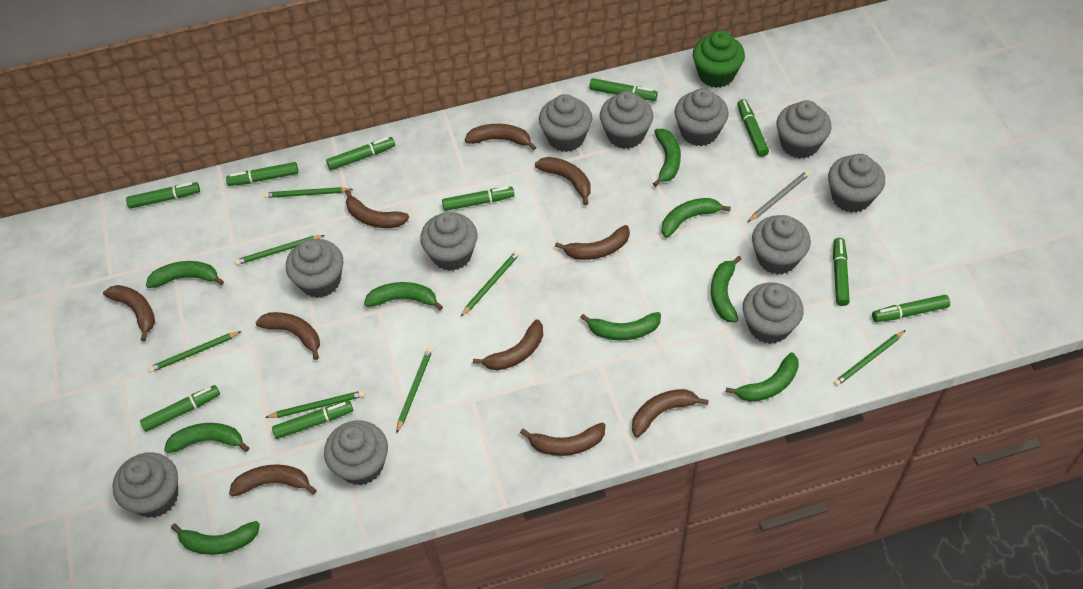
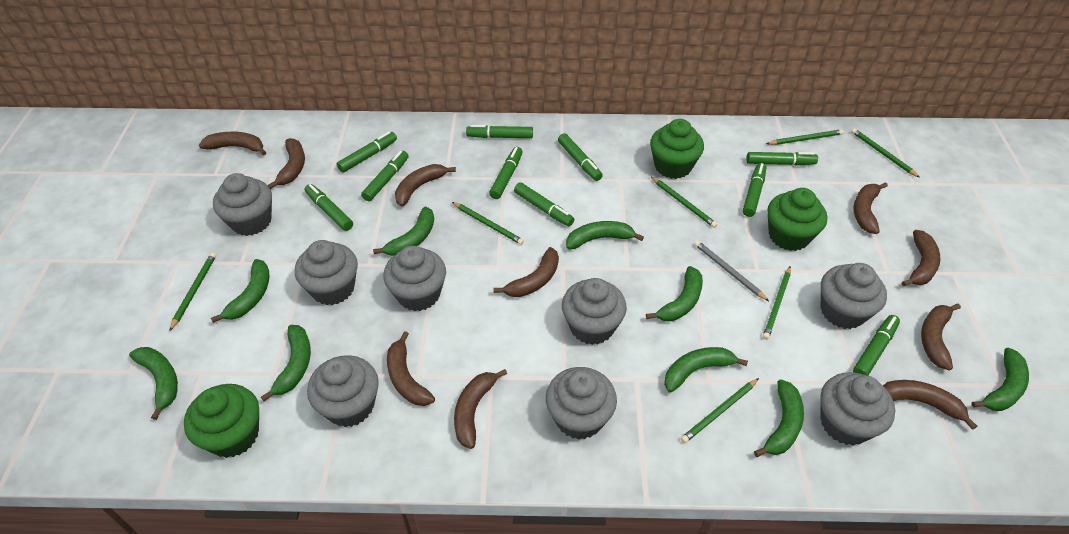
green cupcake: 1 -> 3
grey cupcake: 11 -> 8

